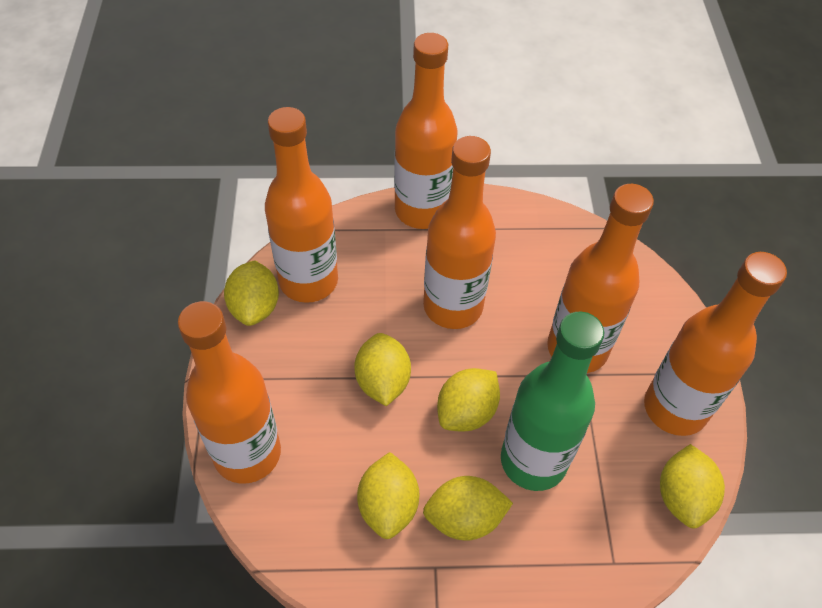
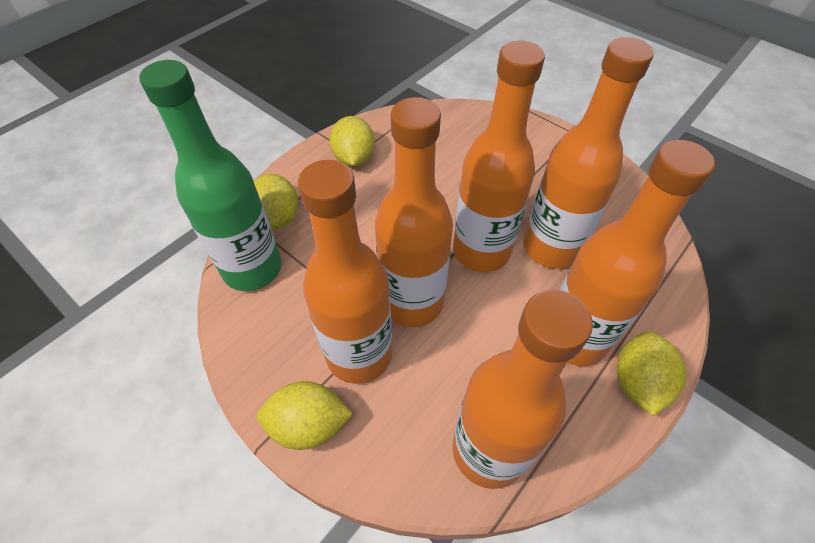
yellow lemon: 6 -> 4

